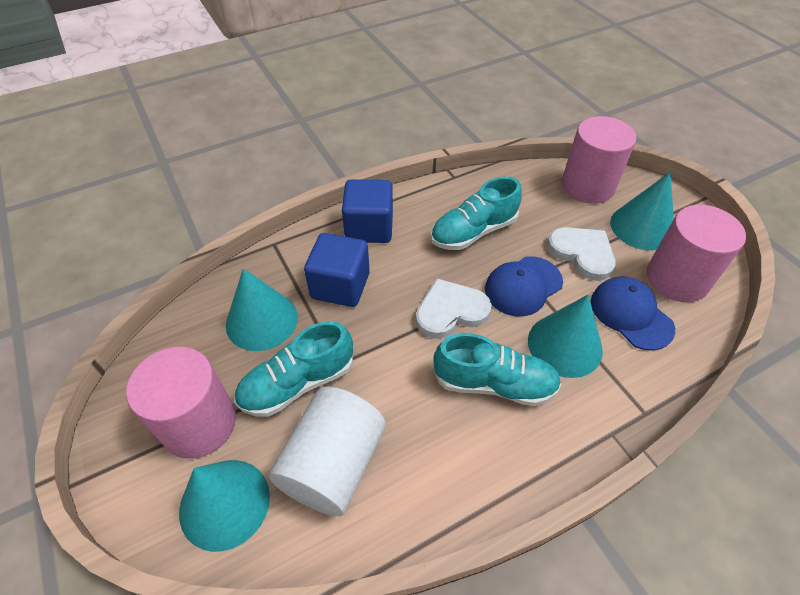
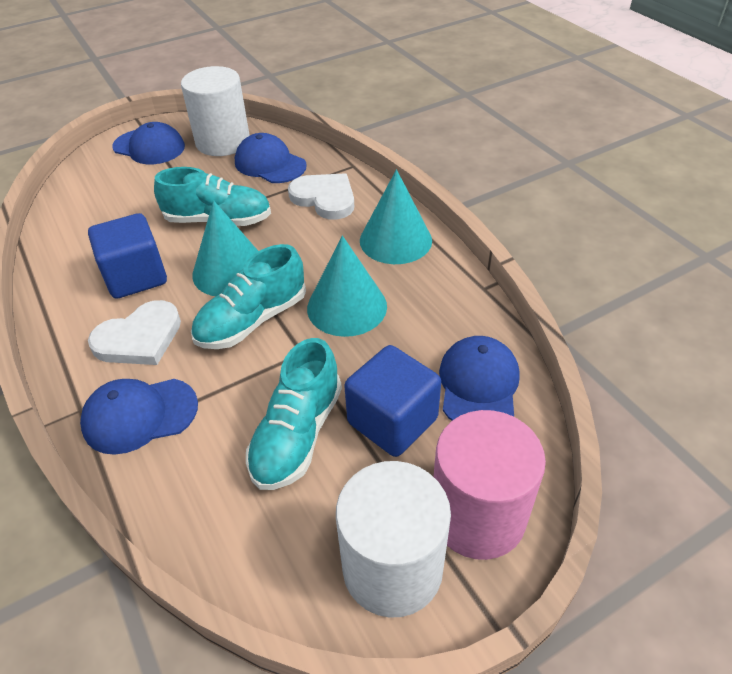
blue cap: 2 -> 4
pink cylinder: 3 -> 1
turquoise cone: 4 -> 3
white cylinder: 1 -> 2

